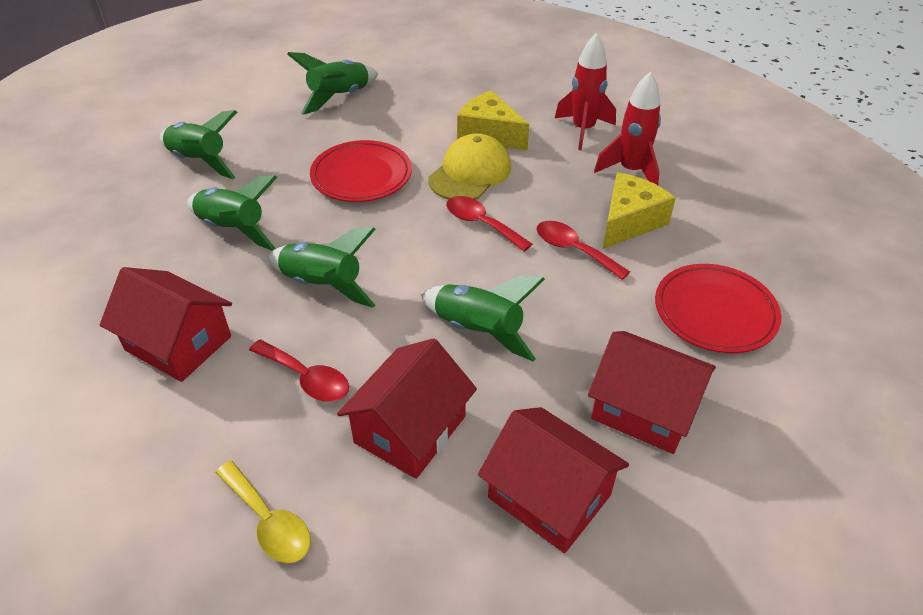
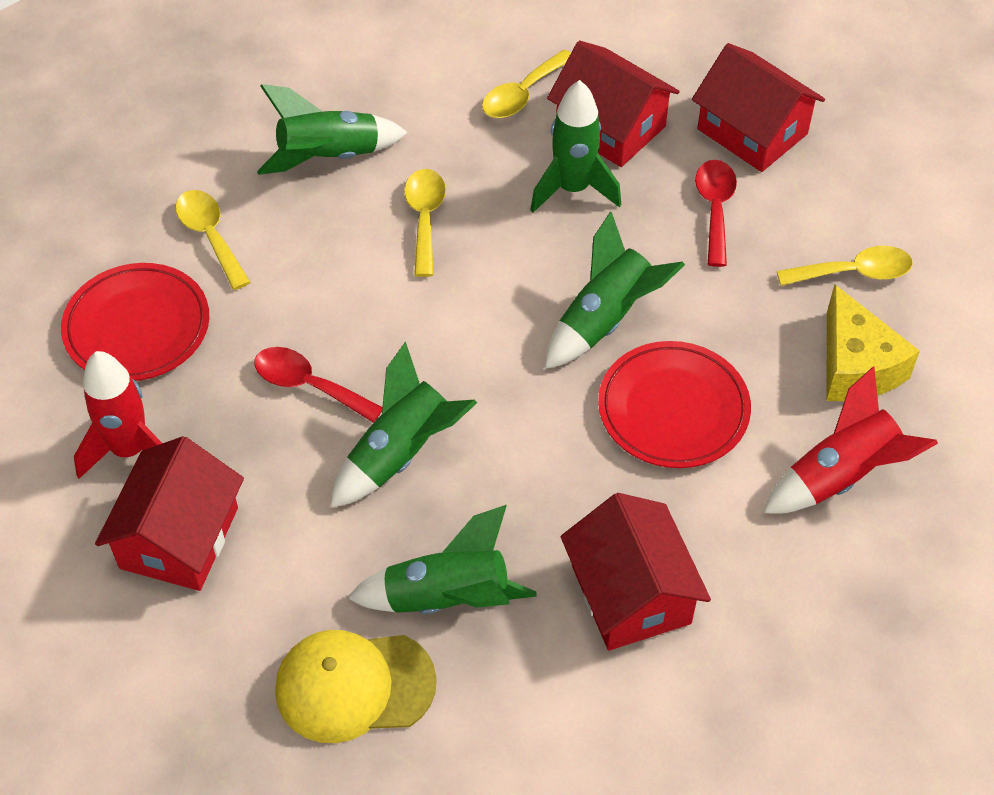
red spoon: 3 -> 2
yellow cheese: 2 -> 1
yellow spoon: 1 -> 4

